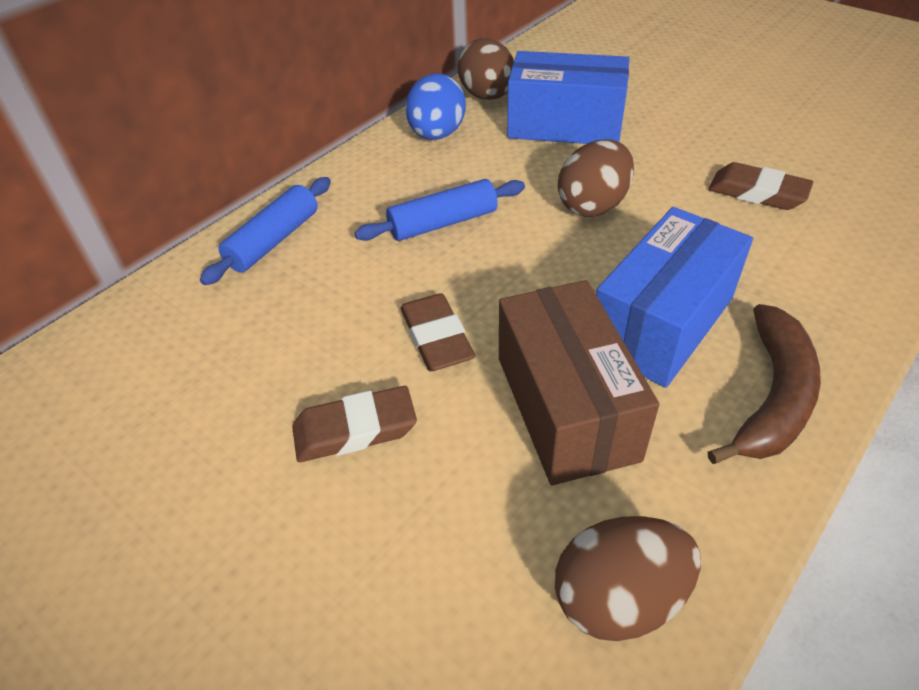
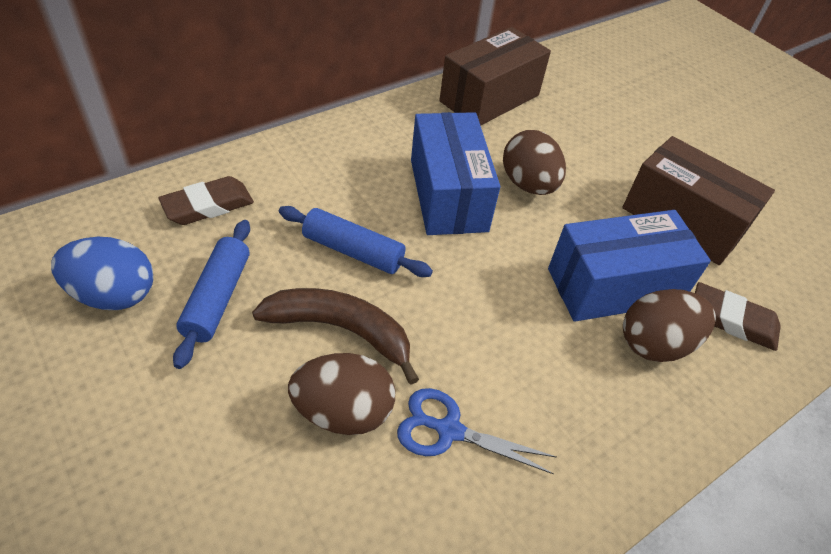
blue scissors: 0 -> 1
brown box: 1 -> 2
brown eraser: 3 -> 2

